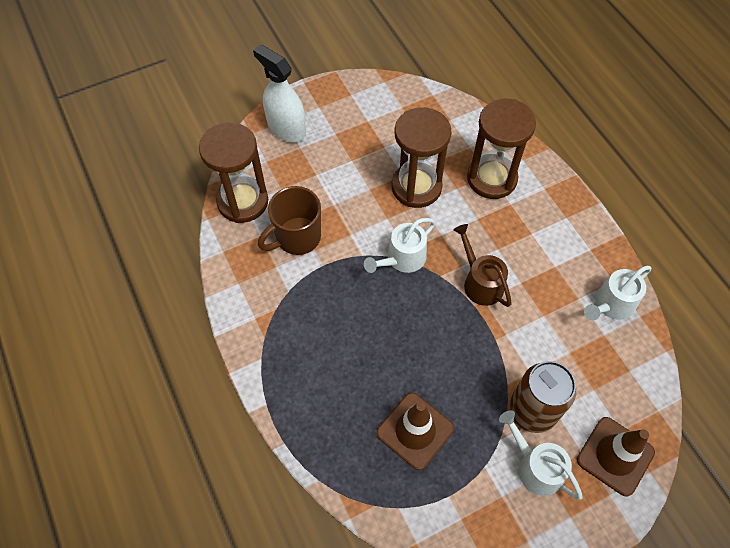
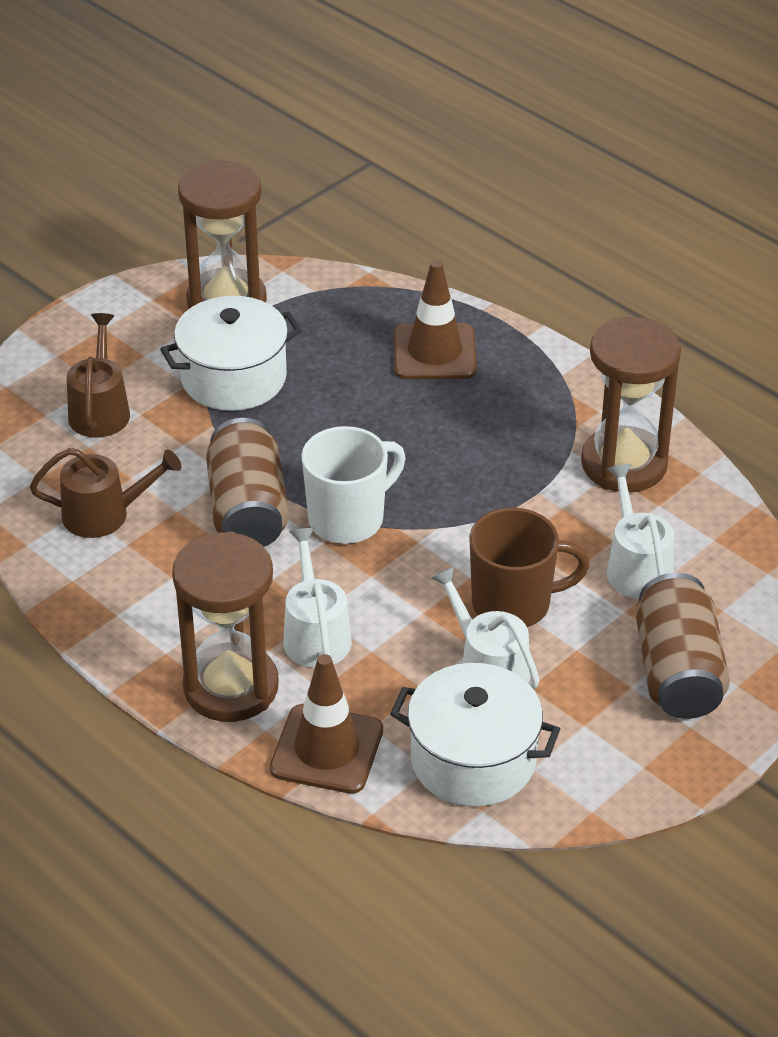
brown can: 1 -> 2
brown watering can: 1 -> 2
white mug: 0 -> 1
white pot: 0 -> 2
white spray bottle: 1 -> 0

